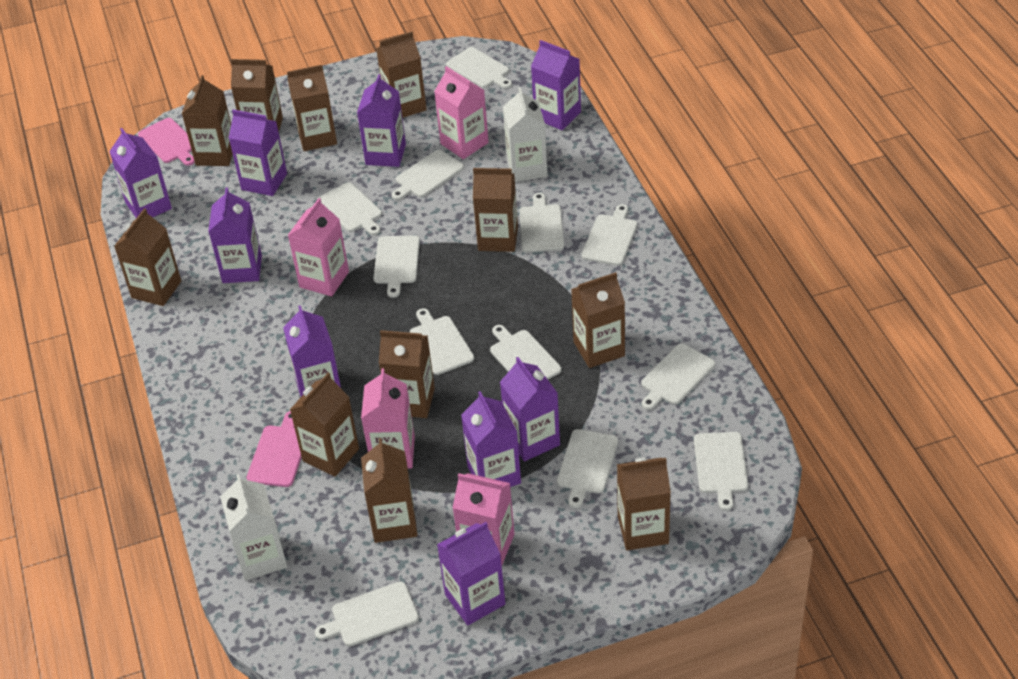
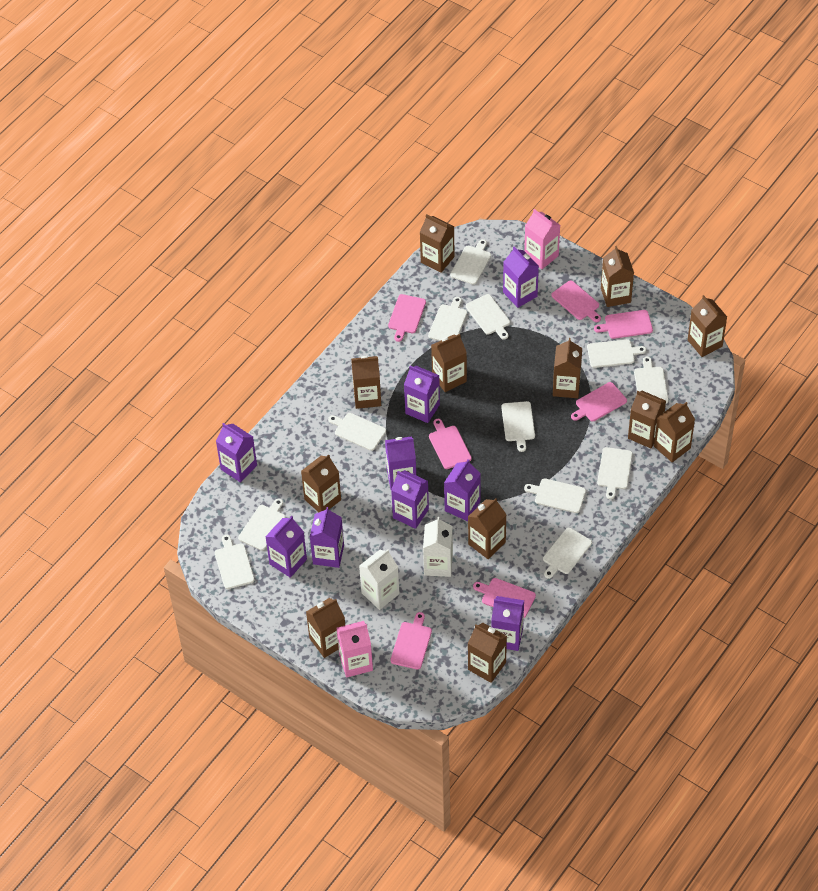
brown carton: 11 -> 12
pink carton: 4 -> 2
pink cutting board: 2 -> 7

